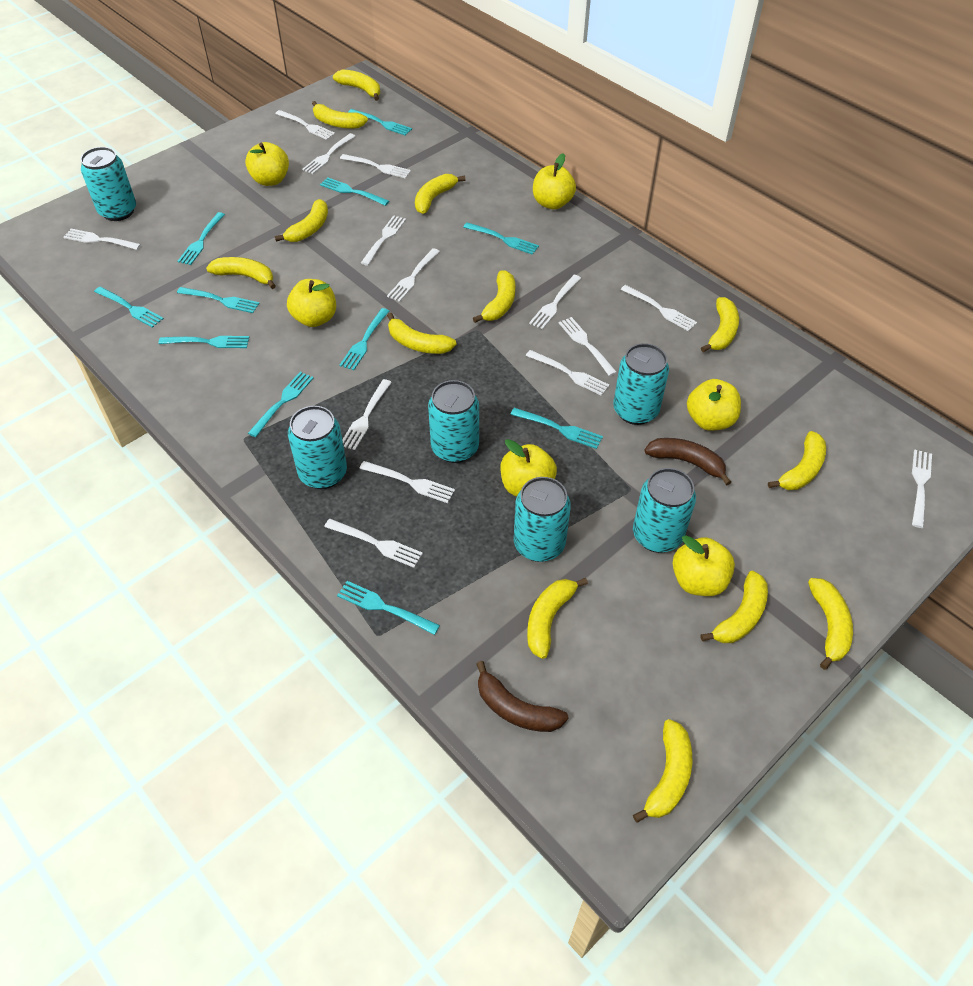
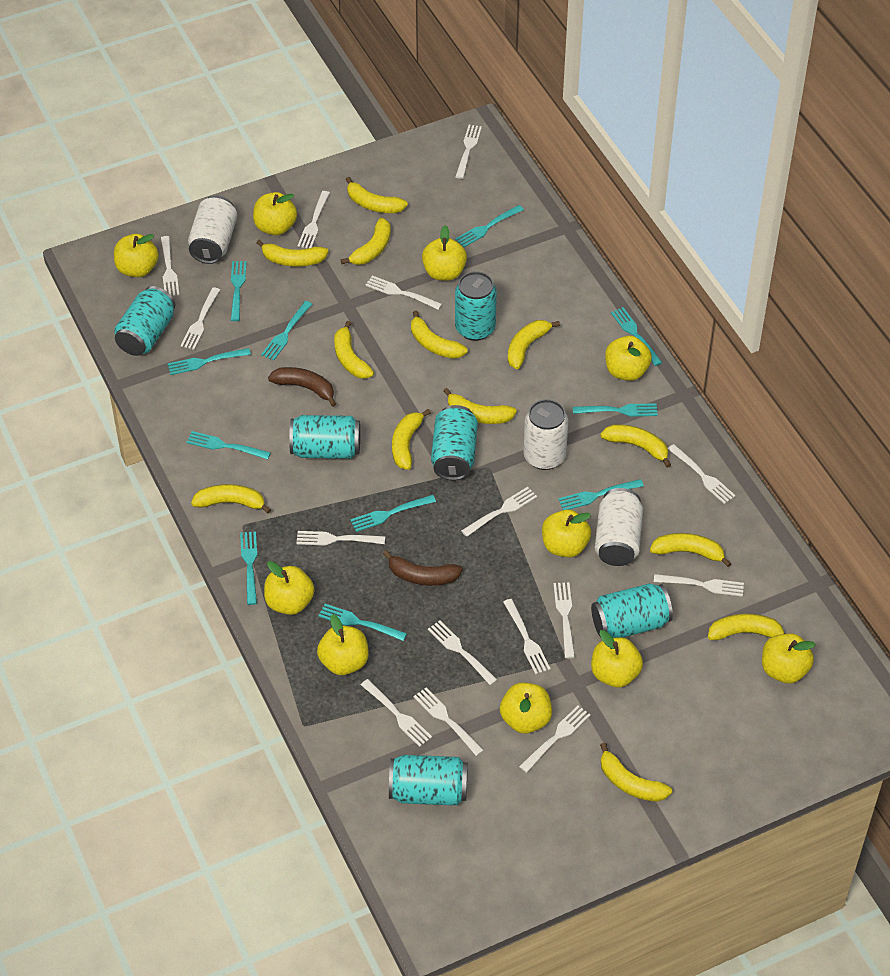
white can: 0 -> 3
white fork: 14 -> 15
yellow apple: 6 -> 10

